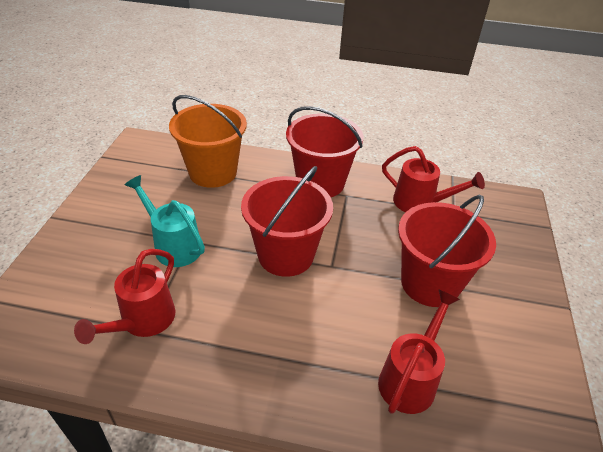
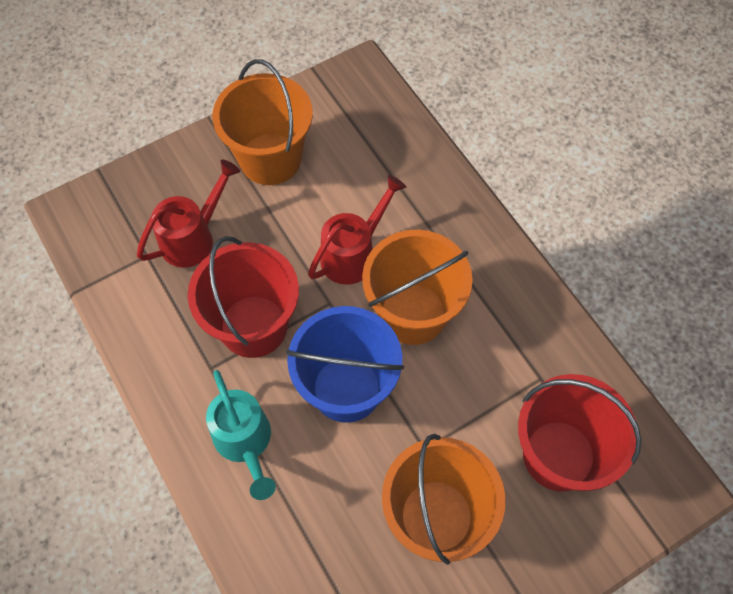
blue bucket: 0 -> 1
orange bucket: 1 -> 3
red bucket: 3 -> 2
red watering can: 3 -> 2

